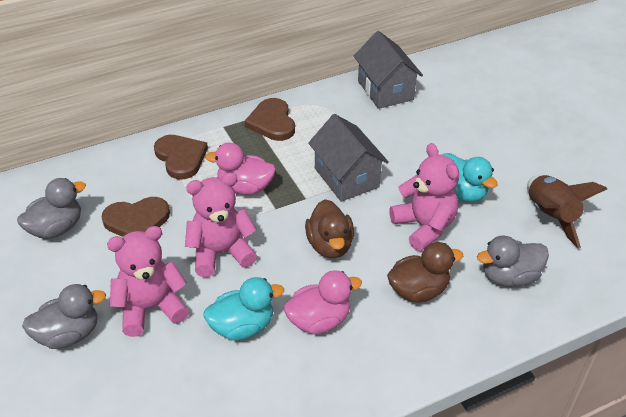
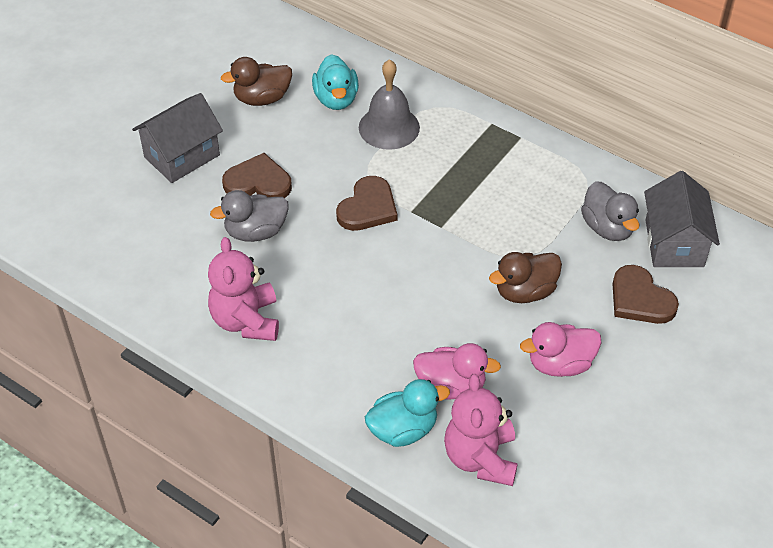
brown rocket: 1 -> 0
grey bell: 0 -> 1
grey duck: 3 -> 2
pink teddy bear: 3 -> 2

